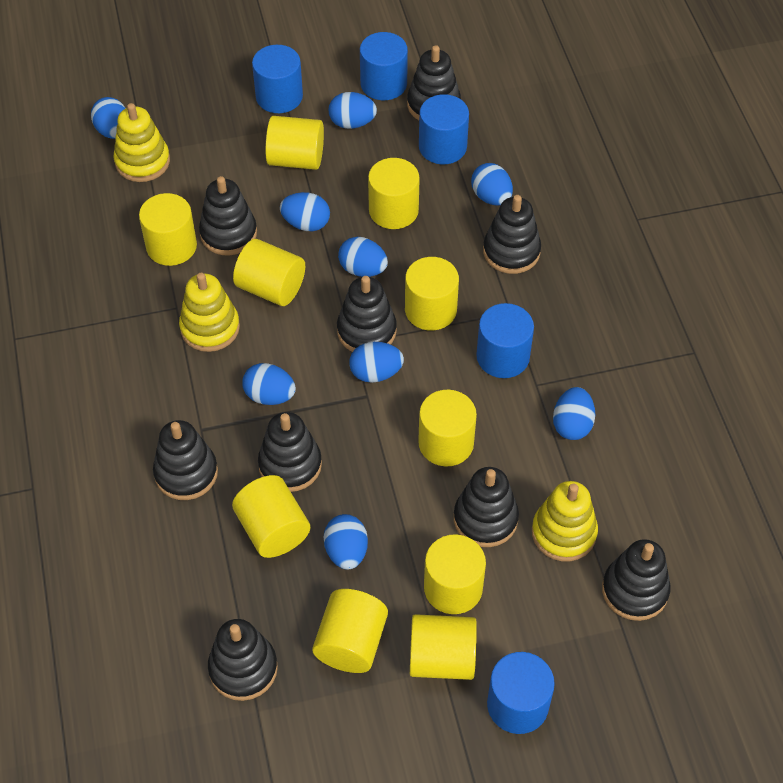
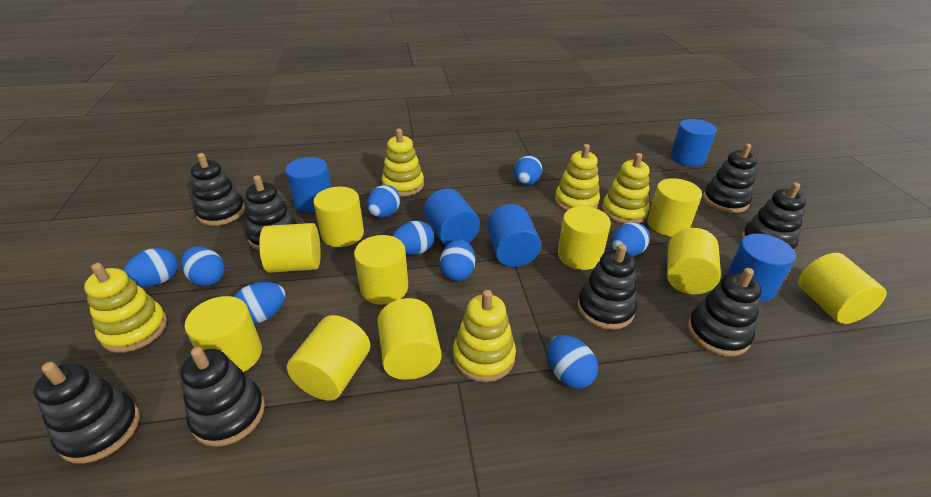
black stacking toy: 9 -> 8
yellow stacking toy: 3 -> 5

